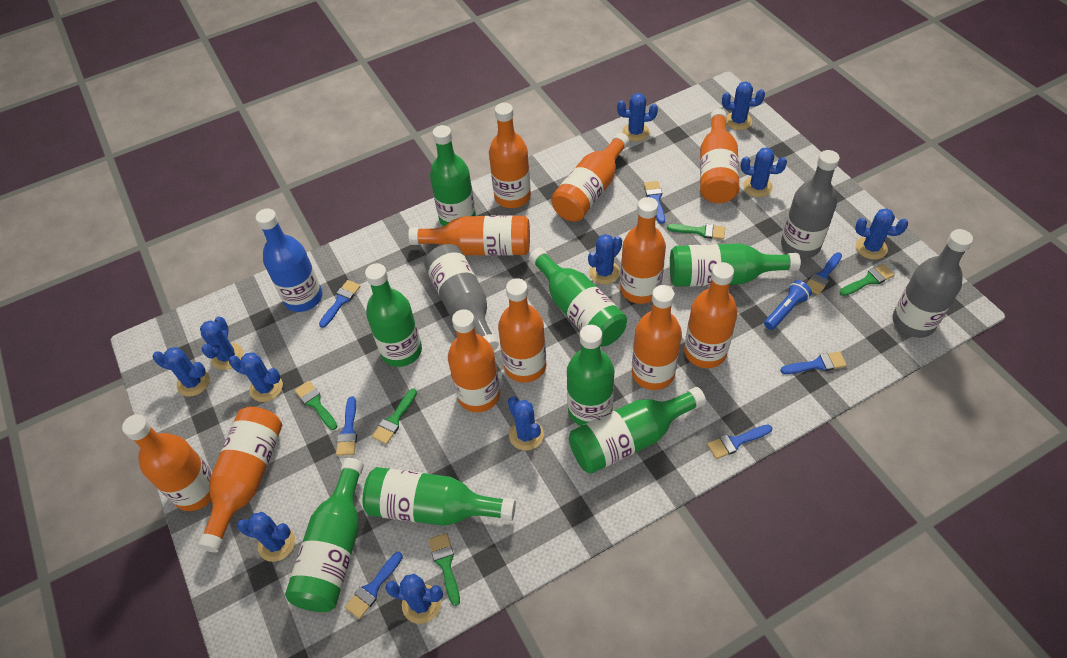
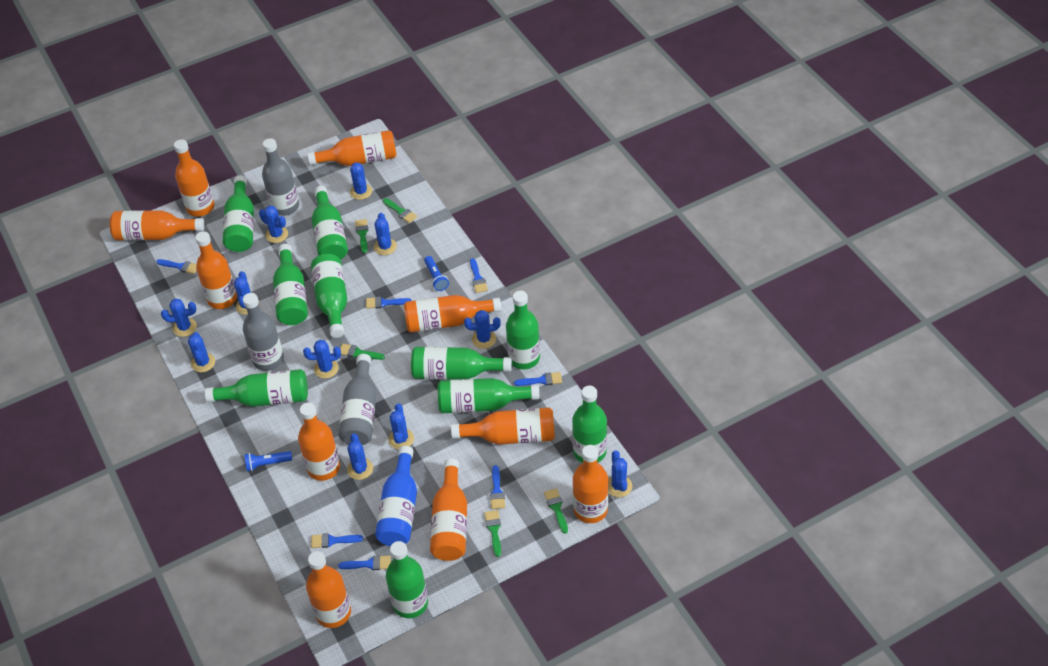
blue flashlight: 1 -> 2
green bottle: 8 -> 10
orange bottle: 11 -> 10

